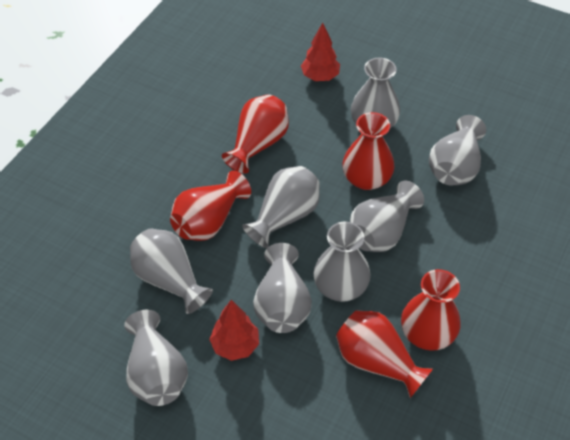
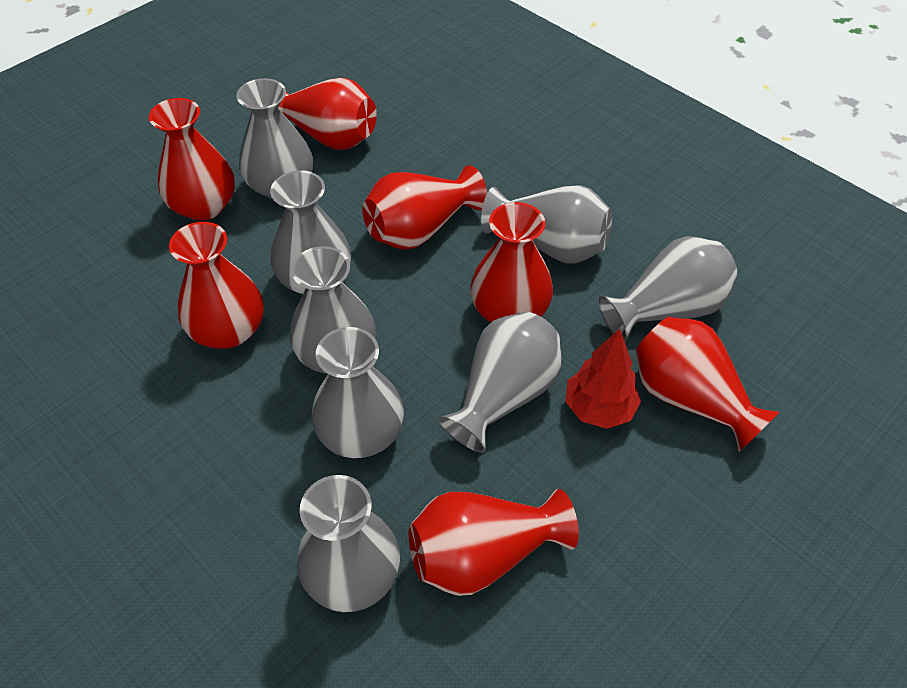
red tree: 2 -> 1
red vase: 5 -> 7

